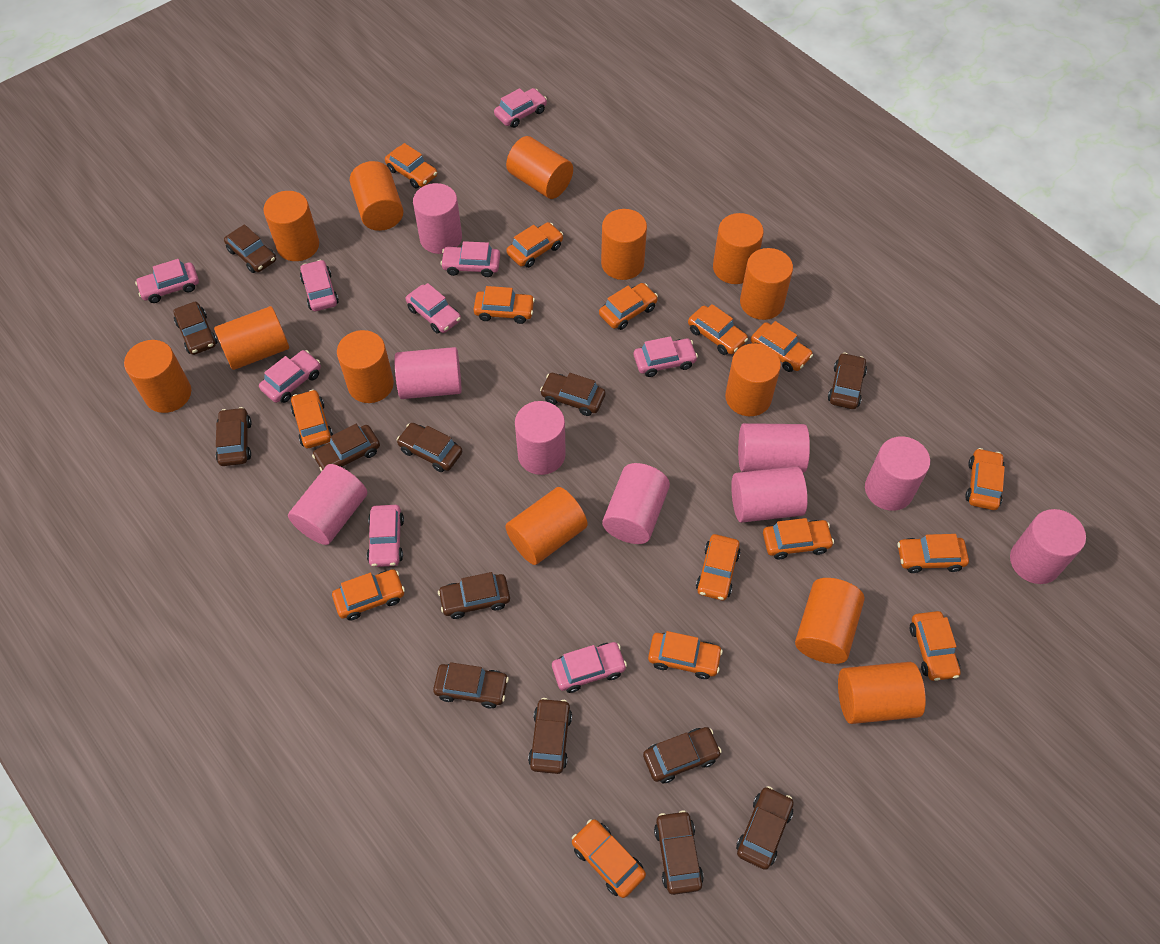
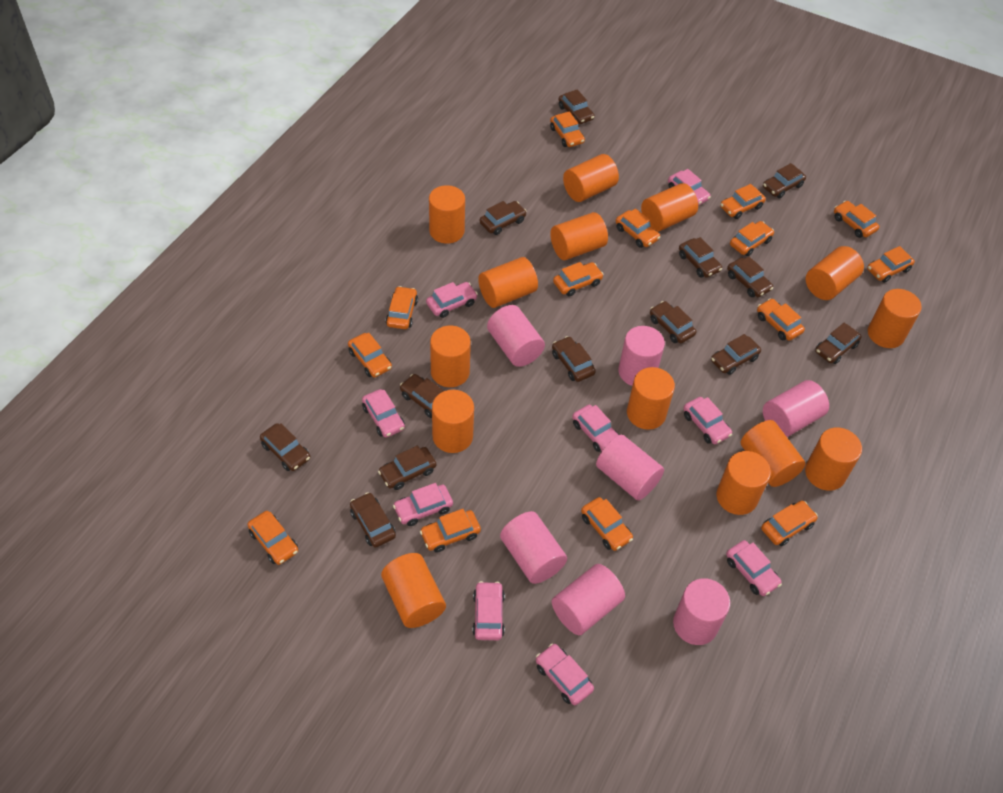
orange car: 15 -> 14
orange cylinder: 13 -> 14
pink cylinder: 9 -> 7

